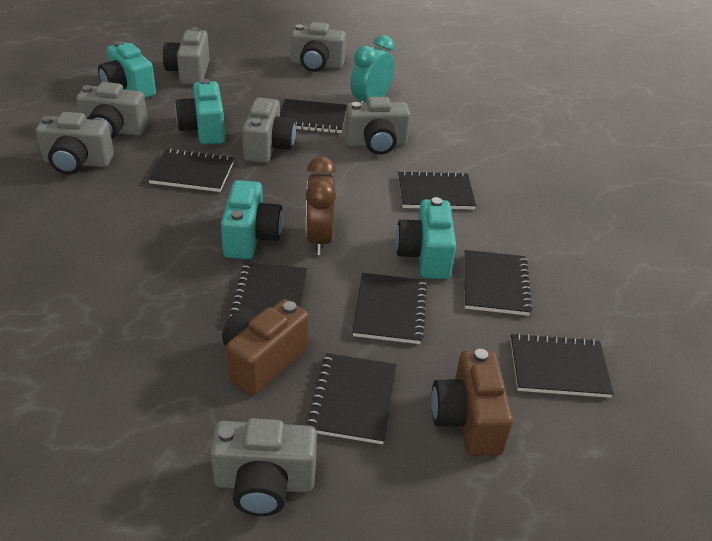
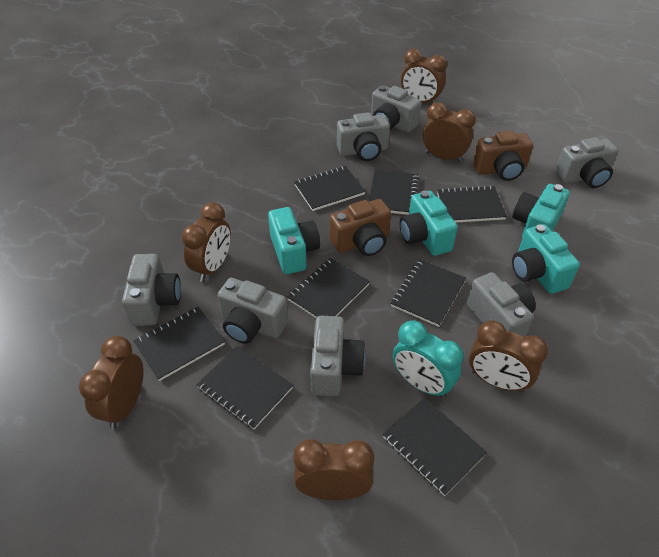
brown clock: 1 -> 6

